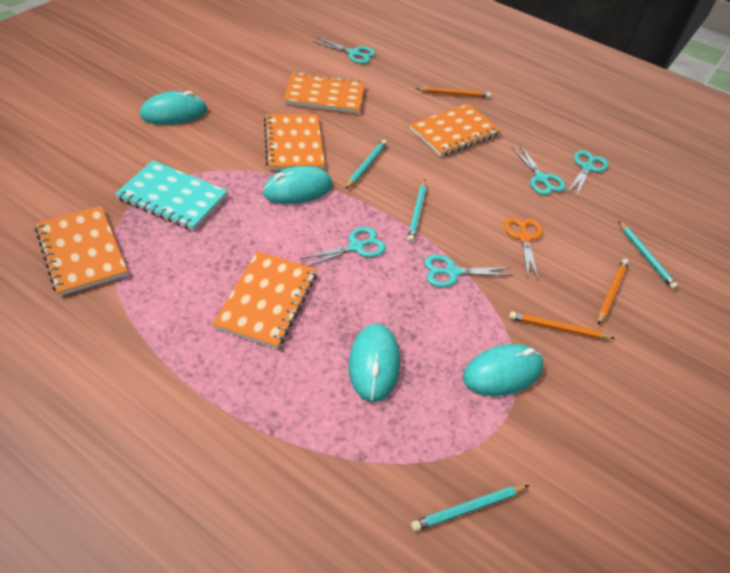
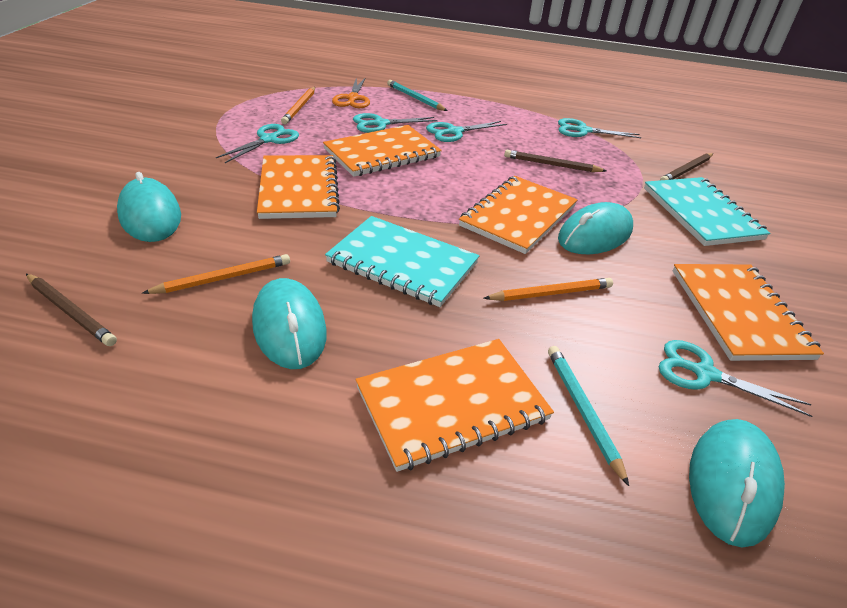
brown pencil: 0 -> 3
turquoise notebook: 1 -> 2
turquoise pencil: 4 -> 2

